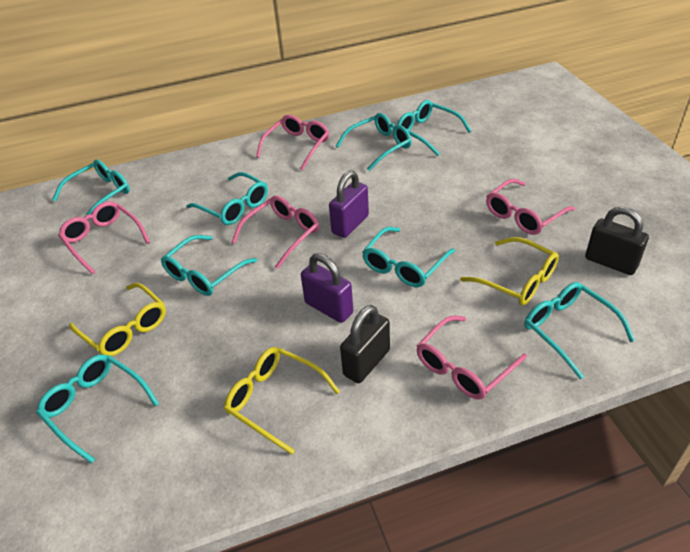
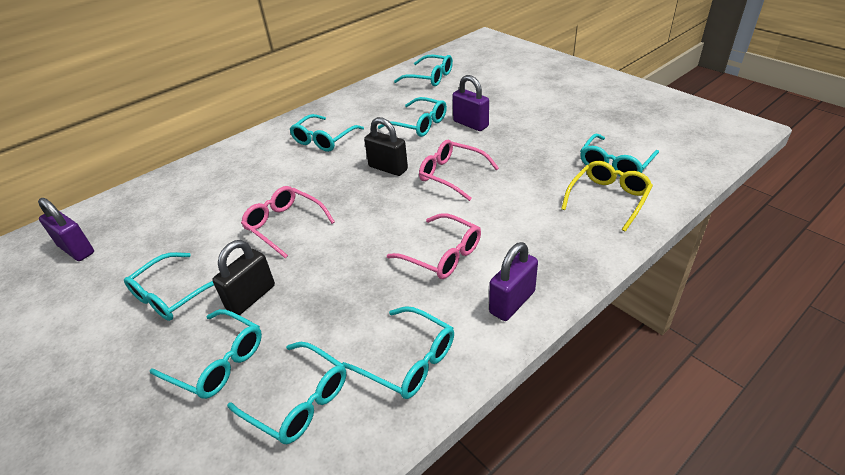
pink glasses: 5 -> 3
purple padlock: 2 -> 3
yellow glasses: 3 -> 1

